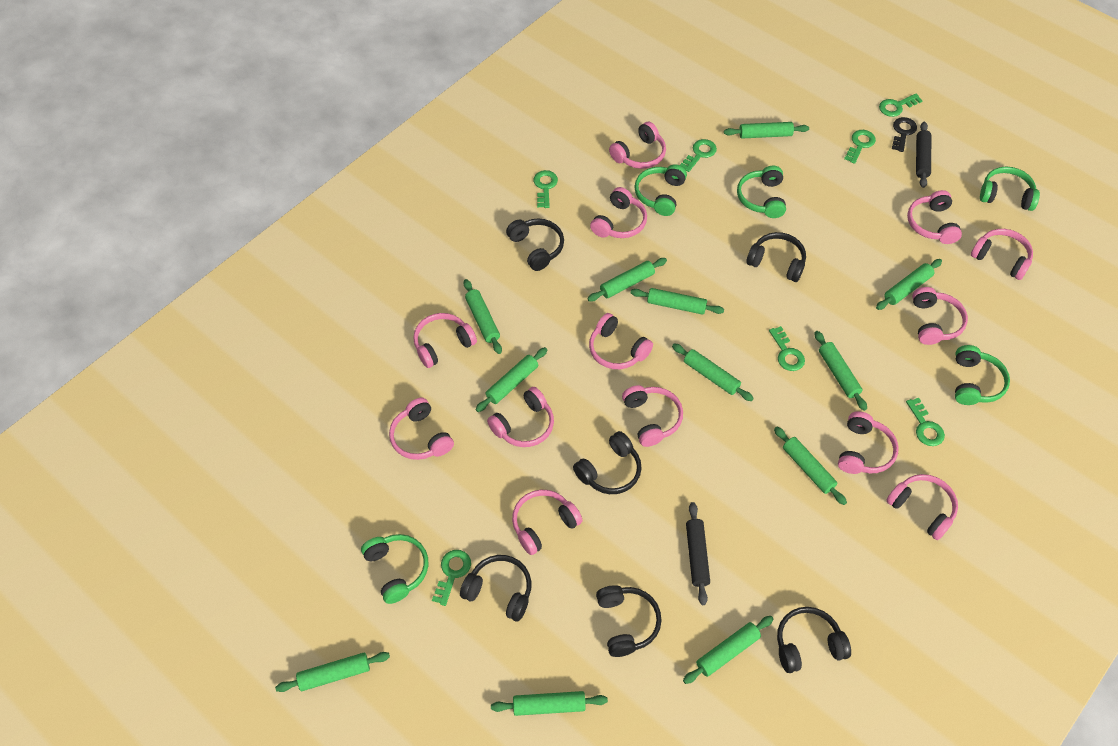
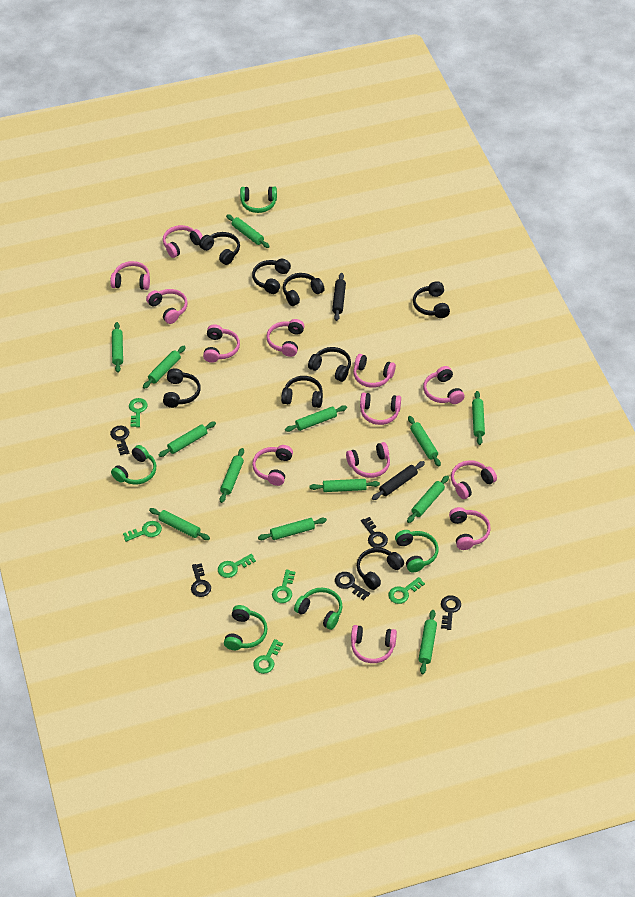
black headphones: 6 -> 8
black key: 1 -> 5
green key: 7 -> 6
green rolling pin: 12 -> 13

